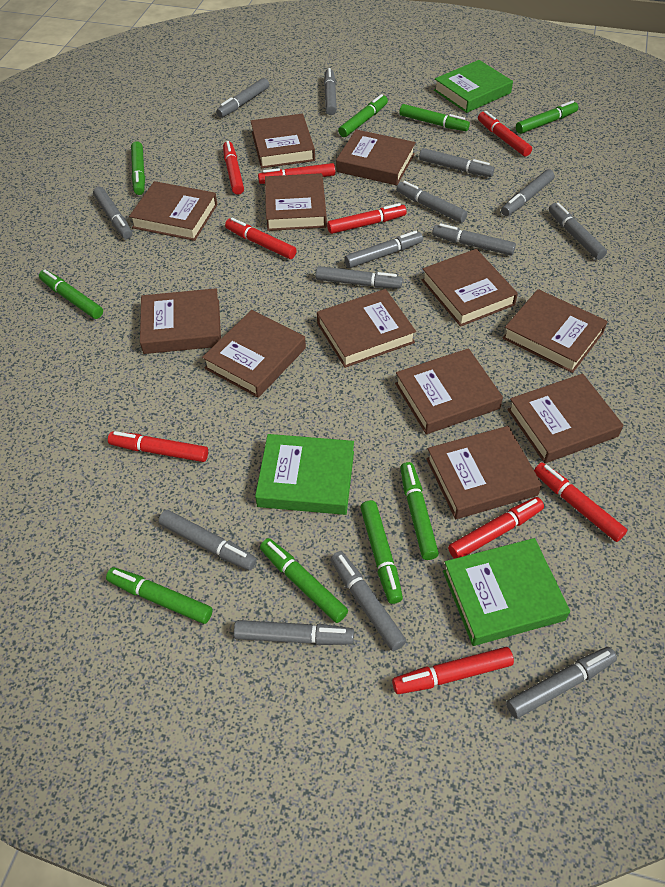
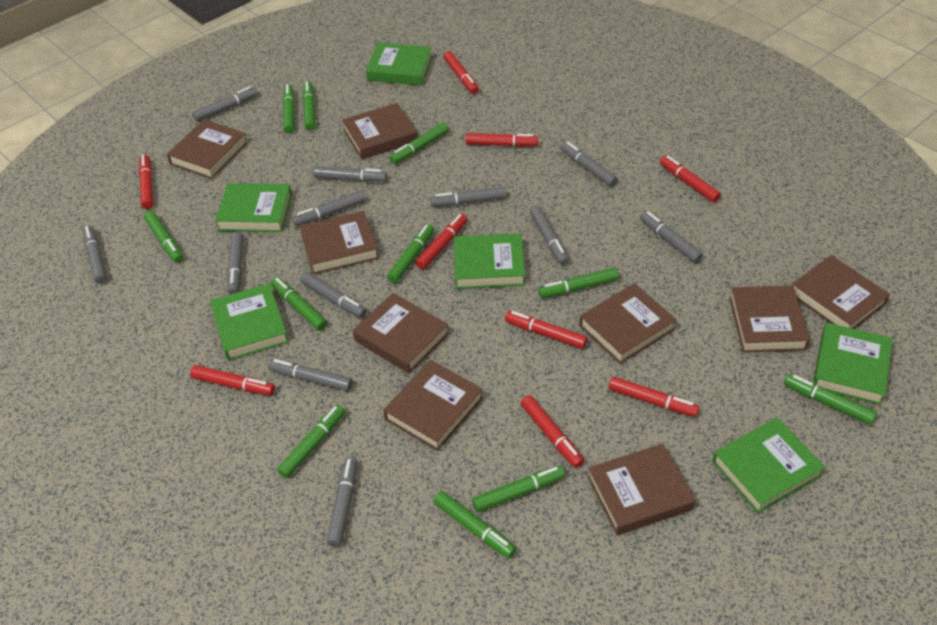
brown book: 12 -> 9
green book: 3 -> 6
green marker: 9 -> 11
grey marker: 14 -> 12

